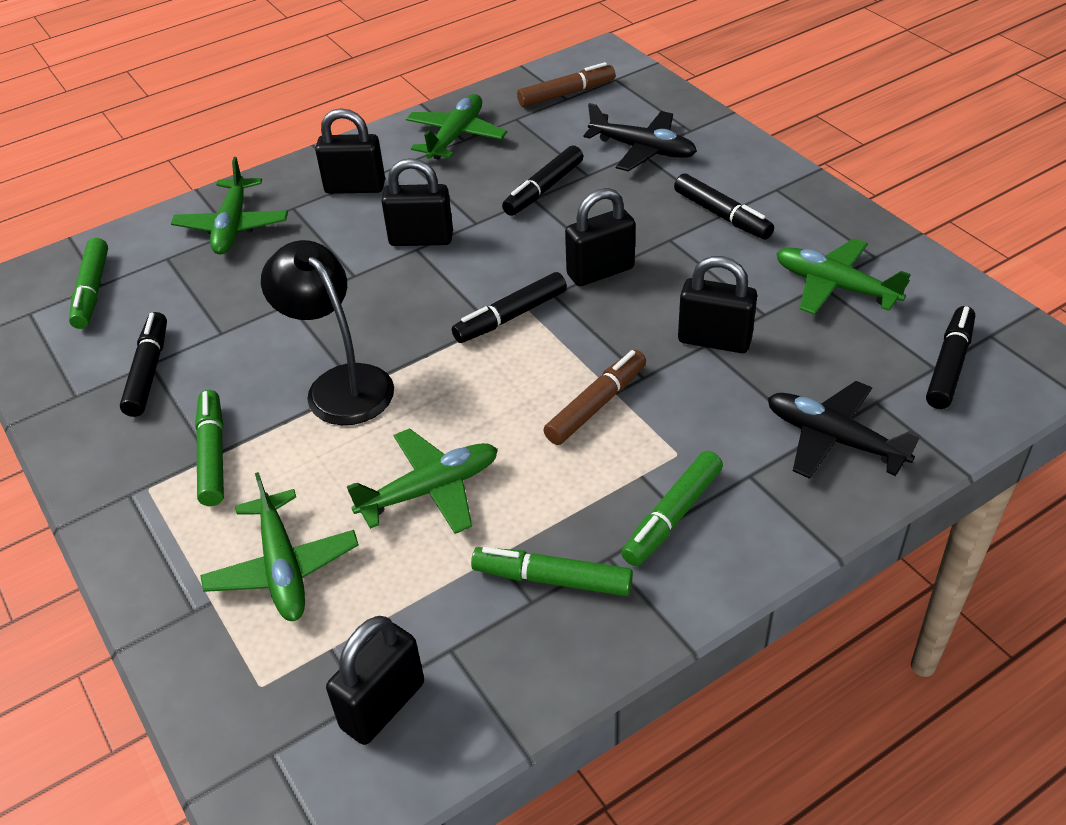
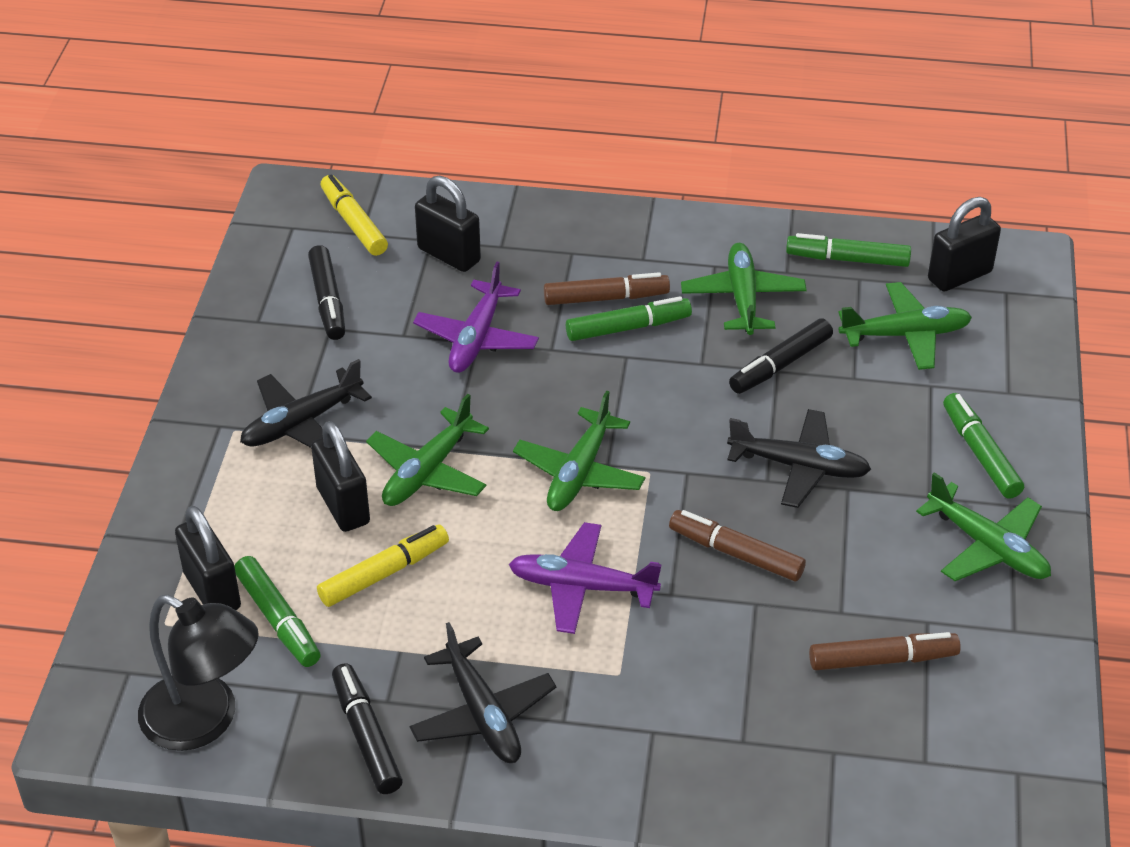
black marker: 5 -> 3
black padlock: 5 -> 4
black plane: 2 -> 3
brown marker: 2 -> 3
purple plane: 0 -> 2
yellow marker: 0 -> 2

